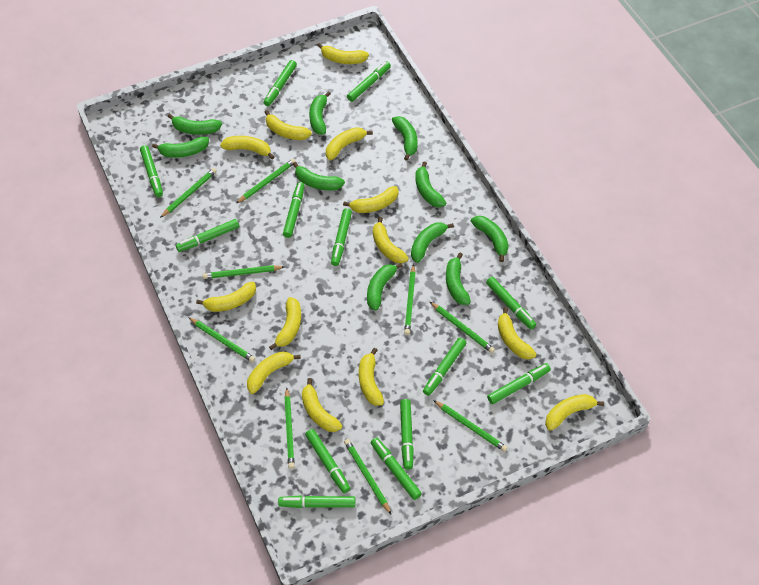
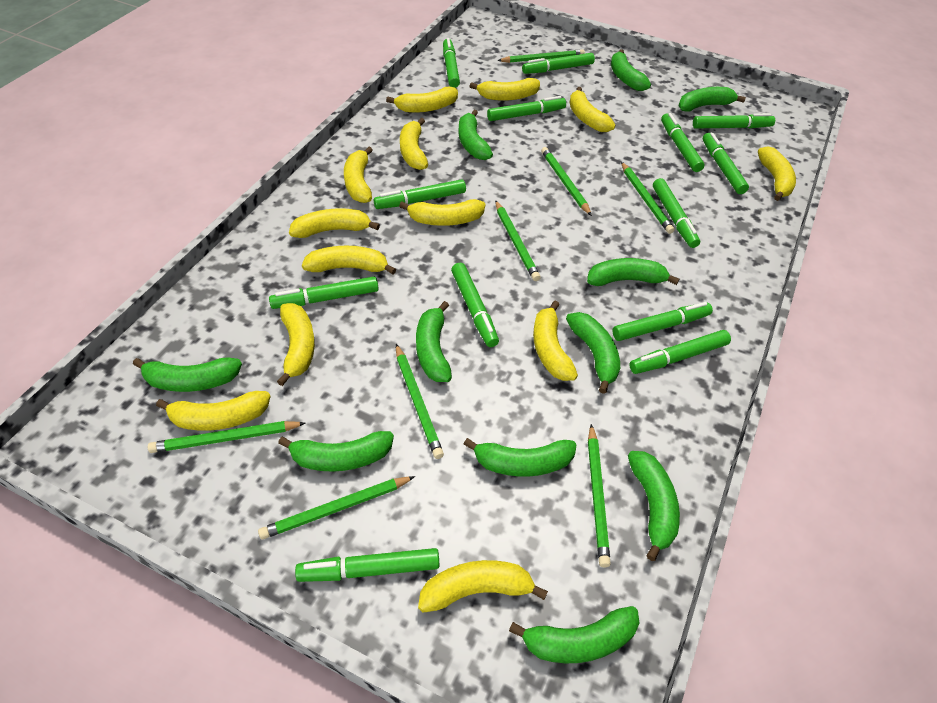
green banana: 10 -> 11
green pencil: 9 -> 8

